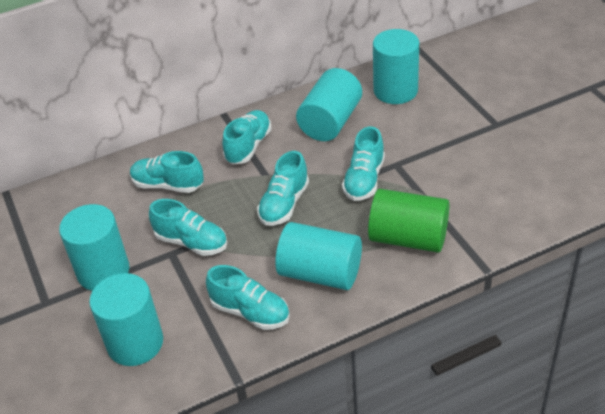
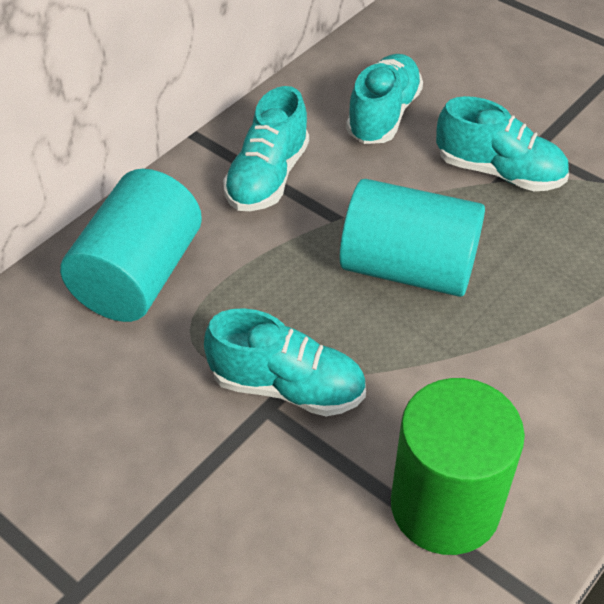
turquoise cylinder: 5 -> 2
turquoise shoe: 6 -> 4

